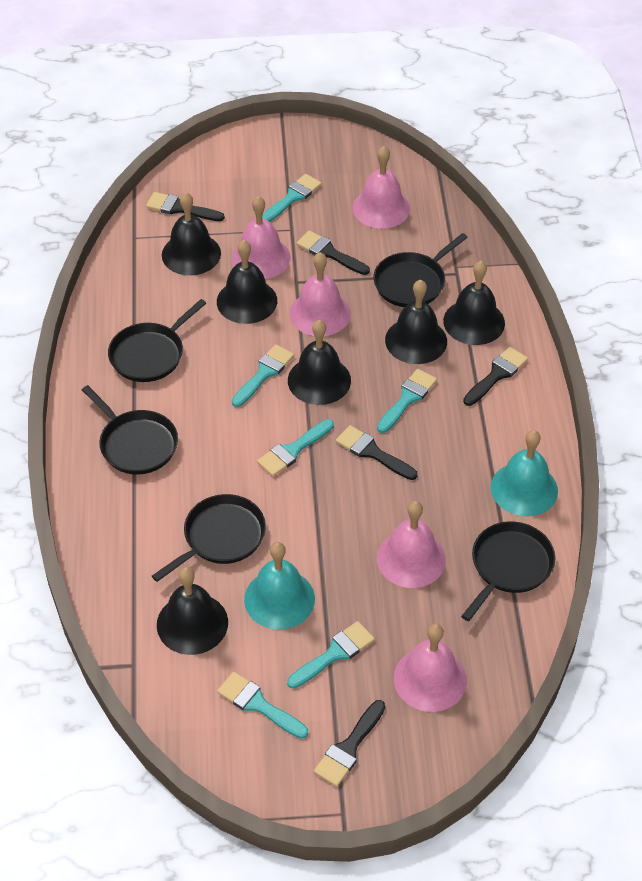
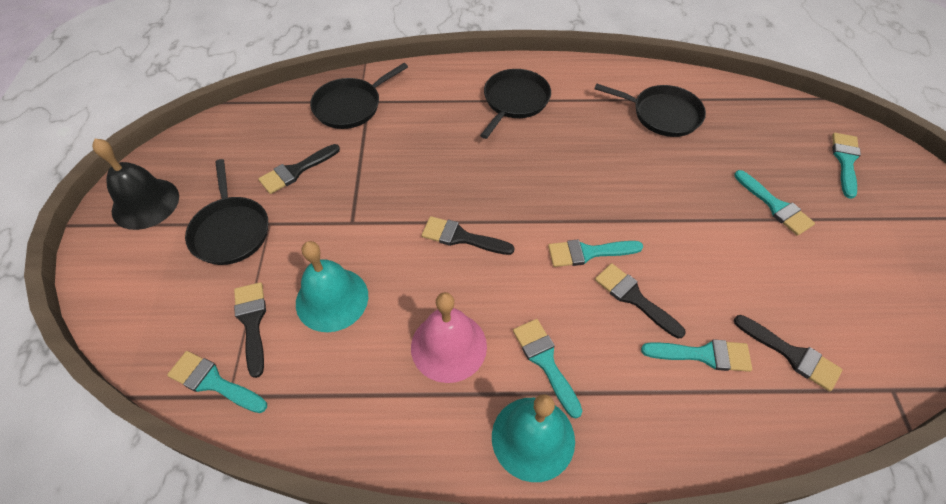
black bell: 6 -> 1
black pan: 5 -> 4
pink bell: 5 -> 1

